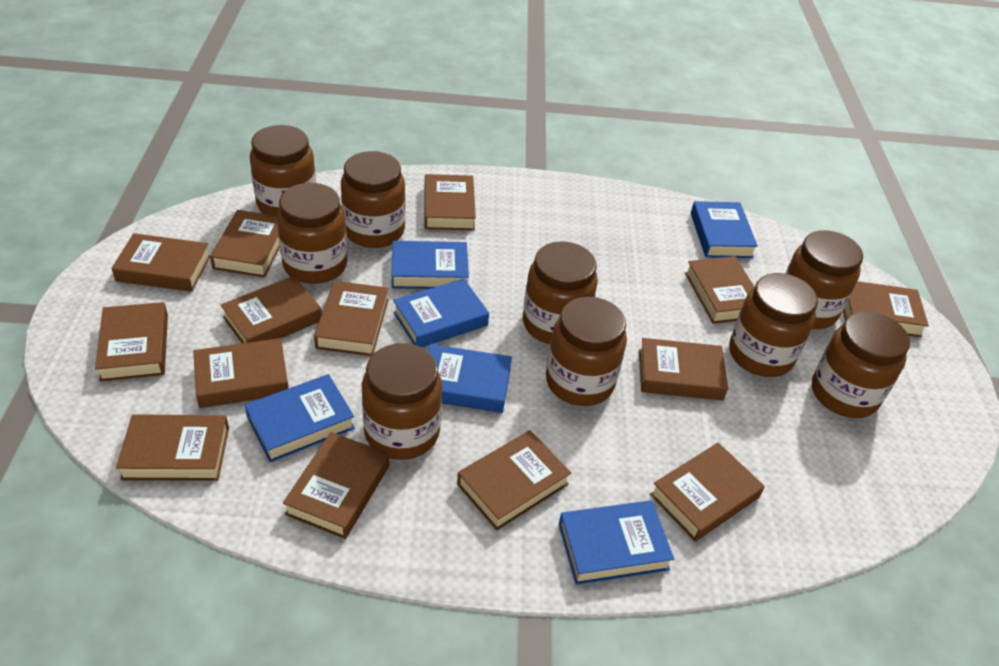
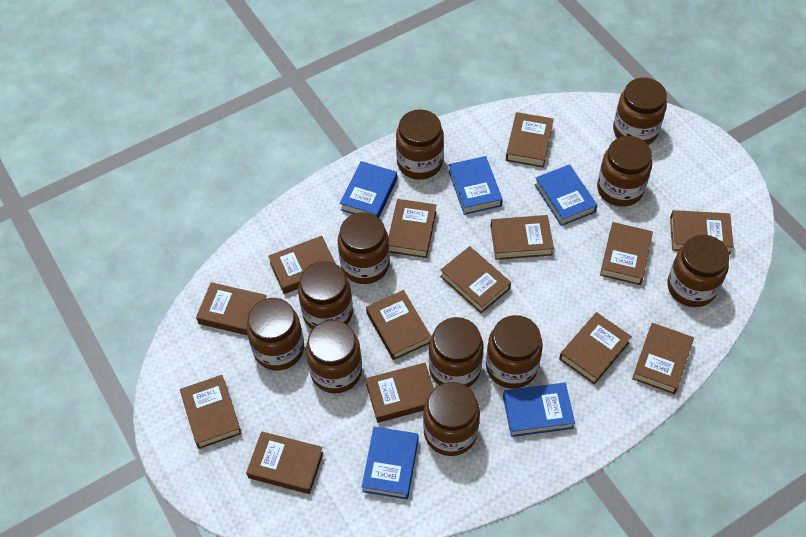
blue book: 6 -> 5
brown jar: 9 -> 11

